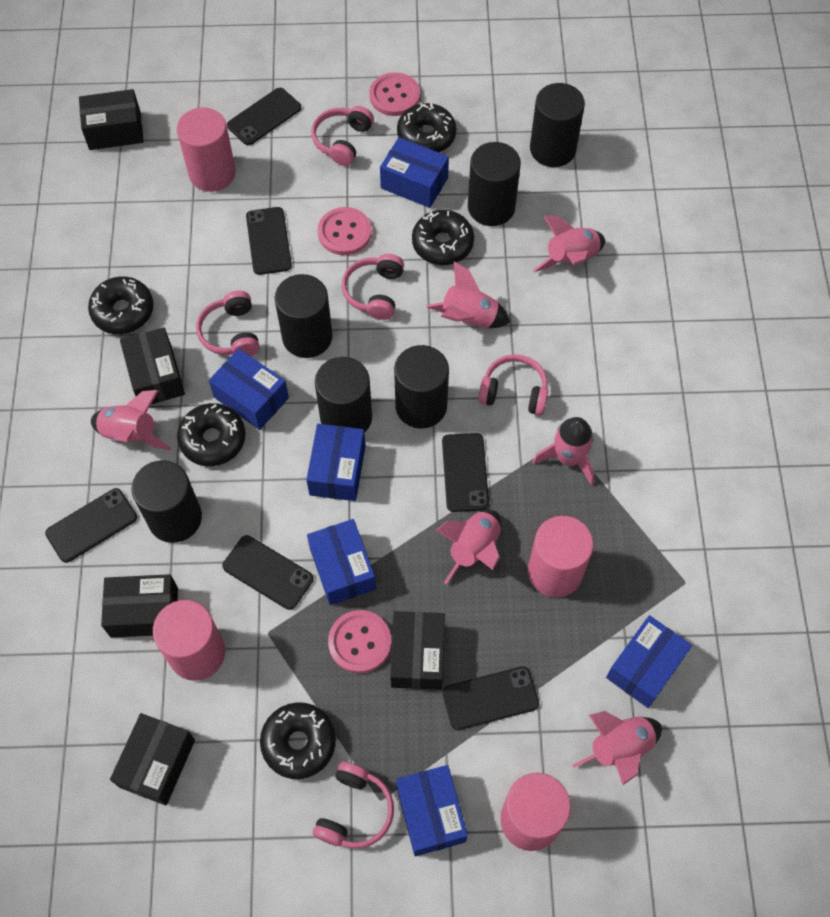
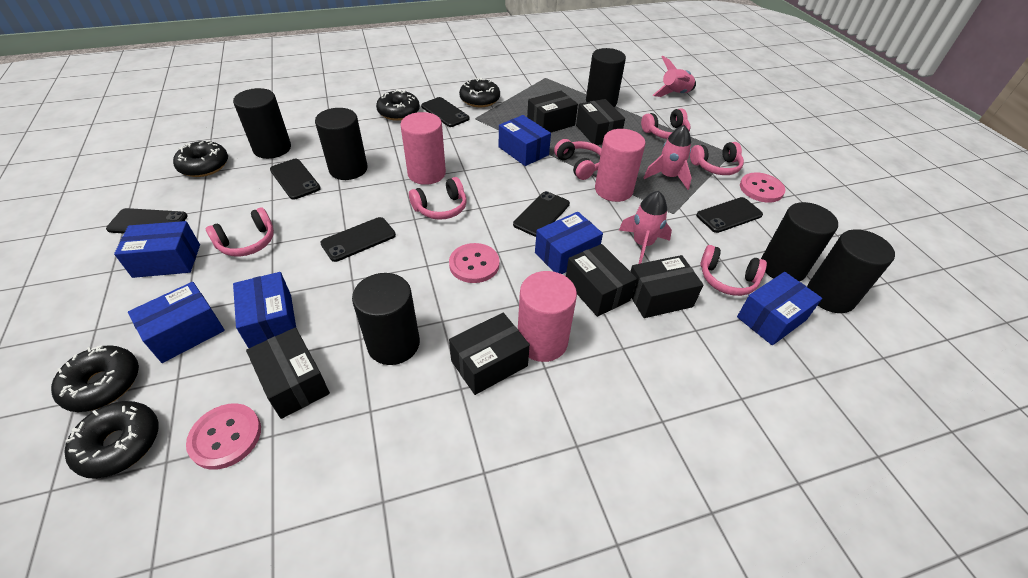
black box: 5 -> 6
pink cylinder: 4 -> 3
pink headphones: 5 -> 6
pink rocket: 6 -> 3

